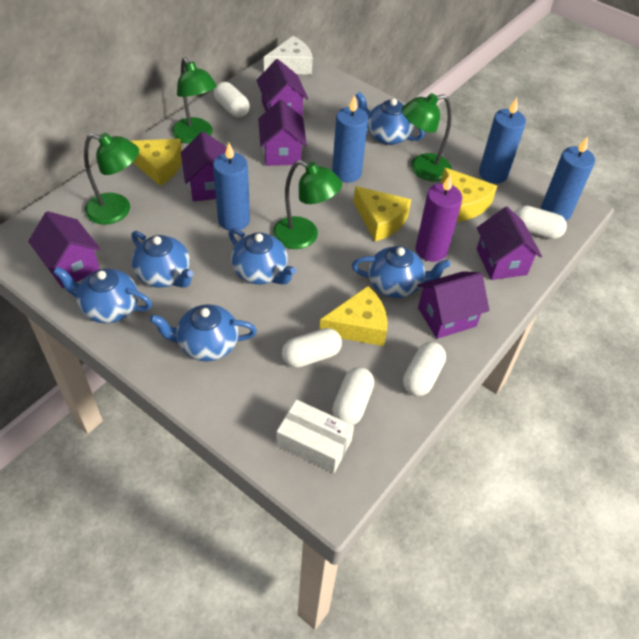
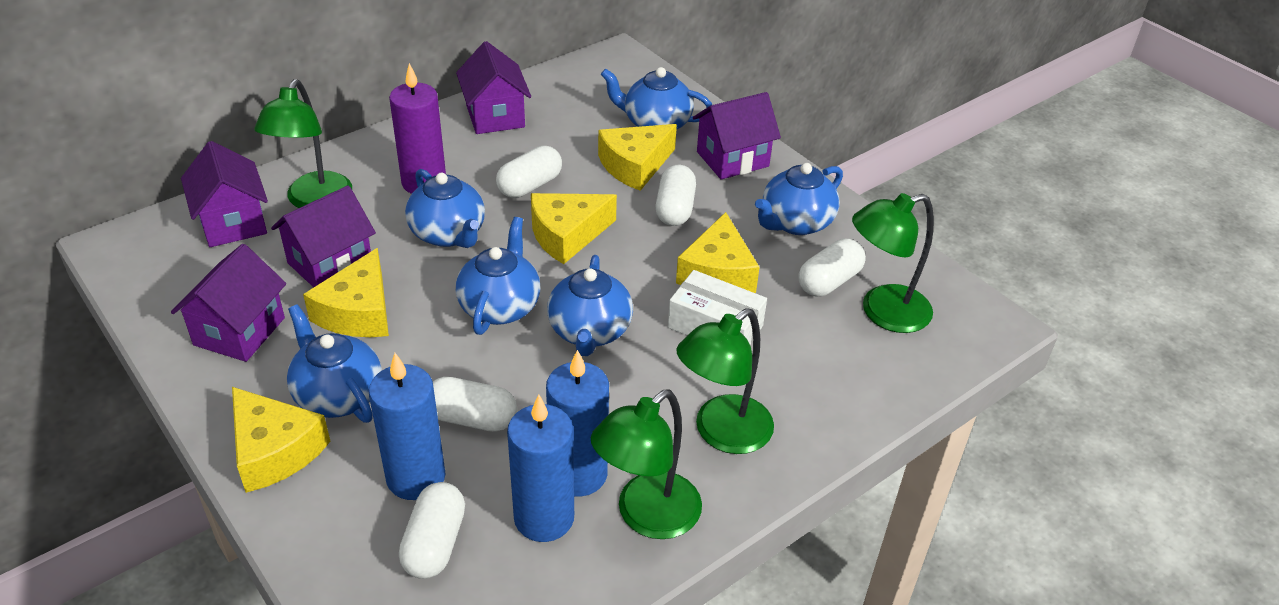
blue candle: 4 -> 3
purple house: 6 -> 5
white cheese: 1 -> 0
yellow cheese: 4 -> 5

